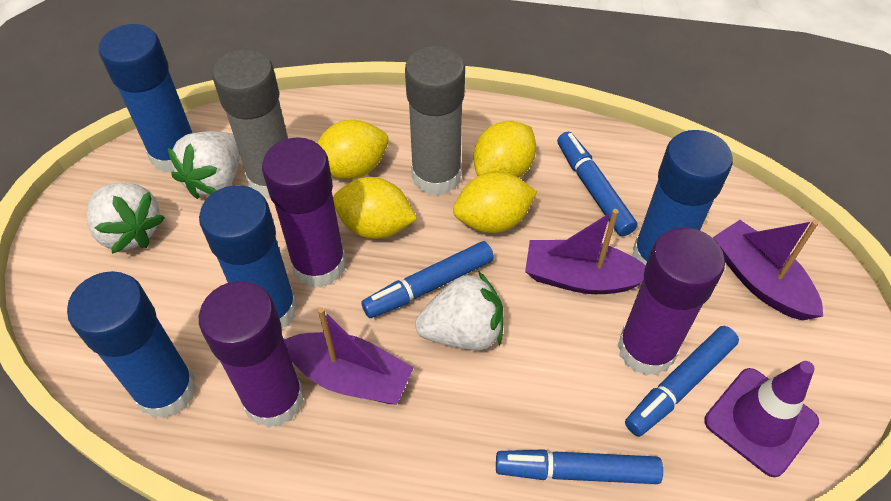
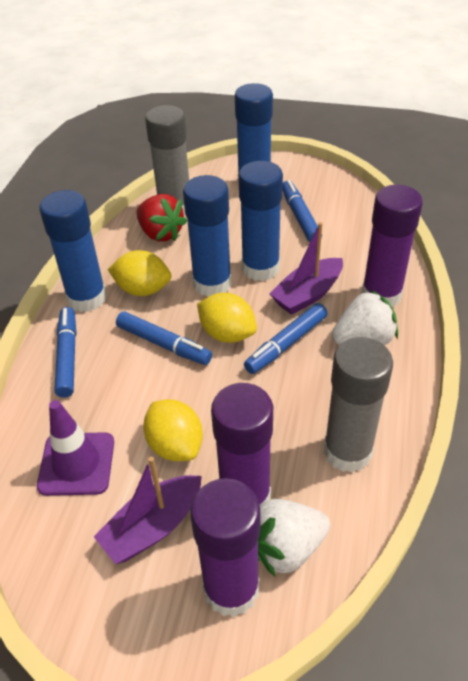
purple boat: 3 -> 2
red strawberry: 0 -> 1
white strawberry: 3 -> 2
yellow lemon: 4 -> 3

